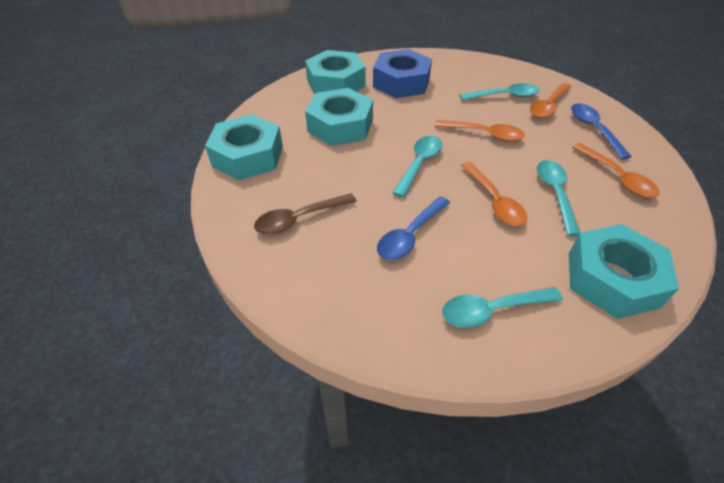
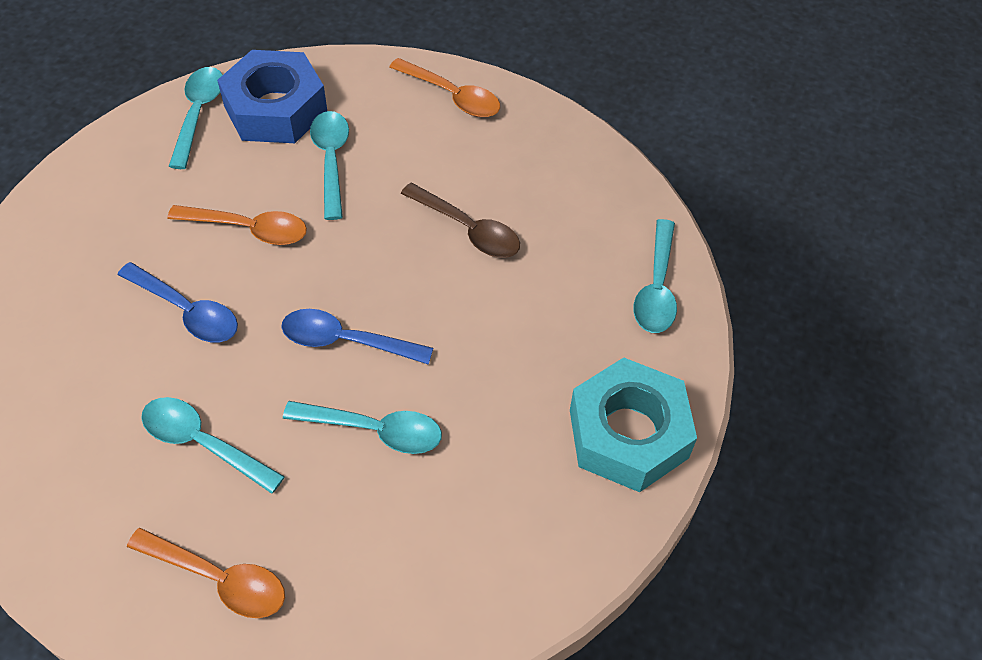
orange spoon: 4 -> 3
turquoise nut: 4 -> 1
turquoise spoon: 4 -> 5

